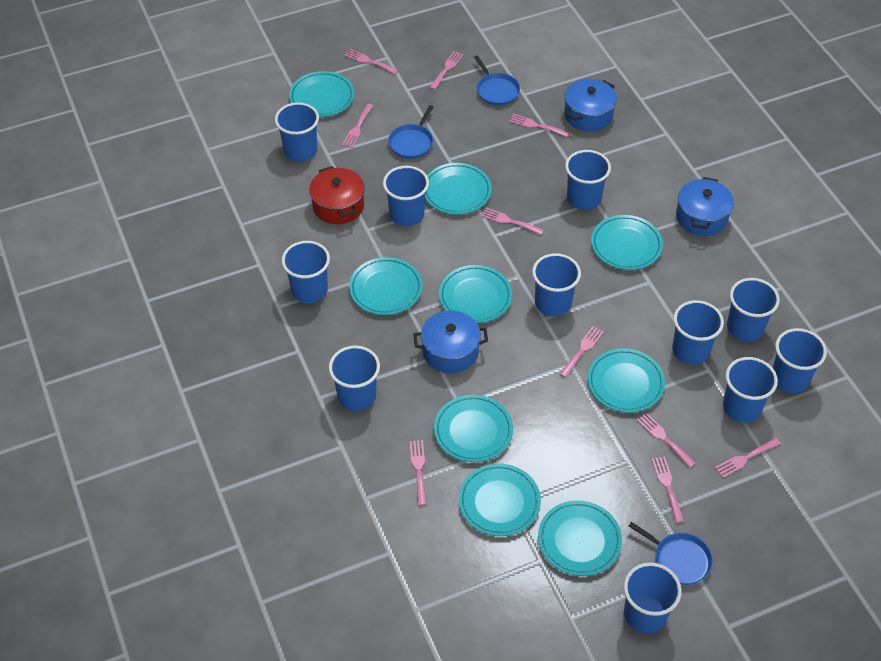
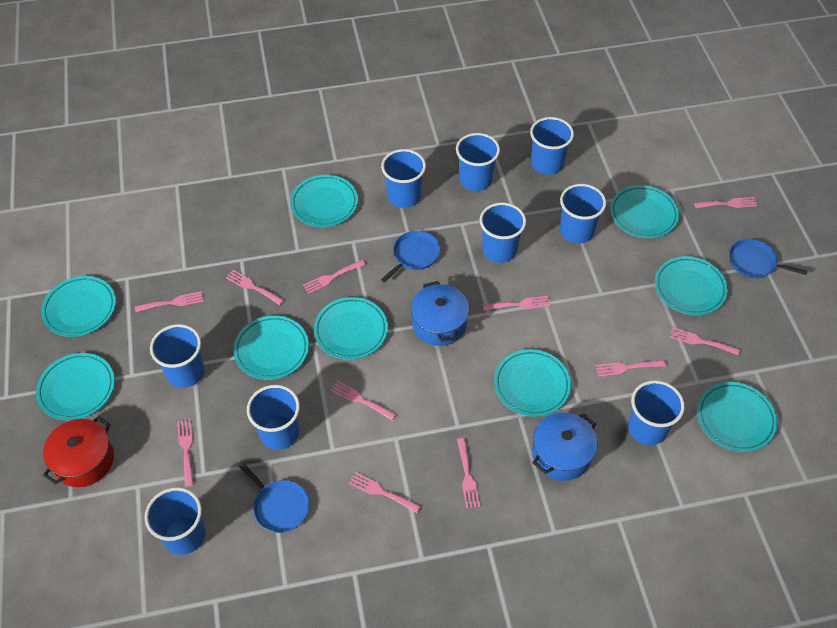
blue cup: 11 -> 9
blue pot: 3 -> 2
pink fork: 10 -> 11

